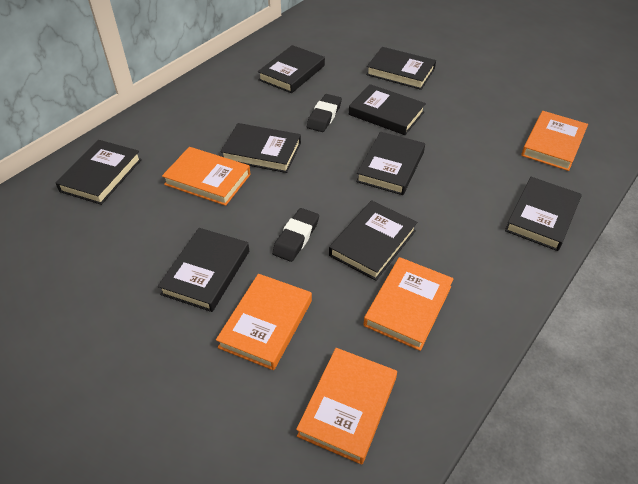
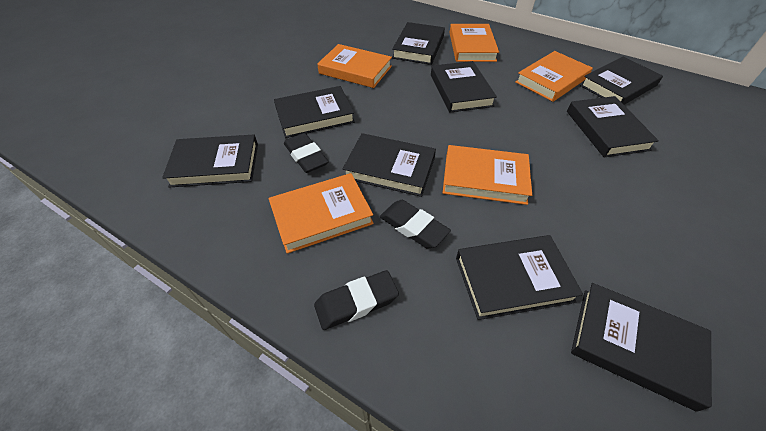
black eraser: 2 -> 3

